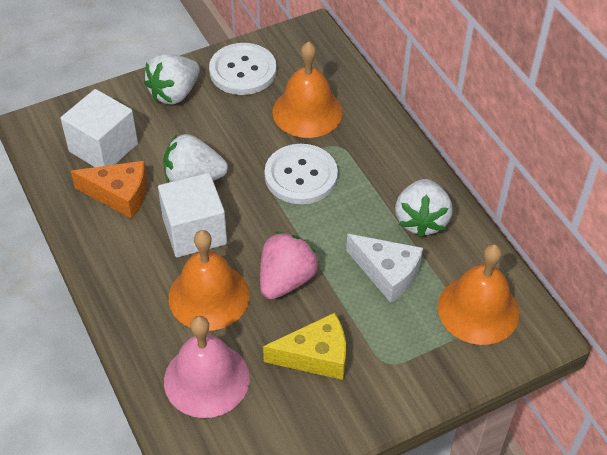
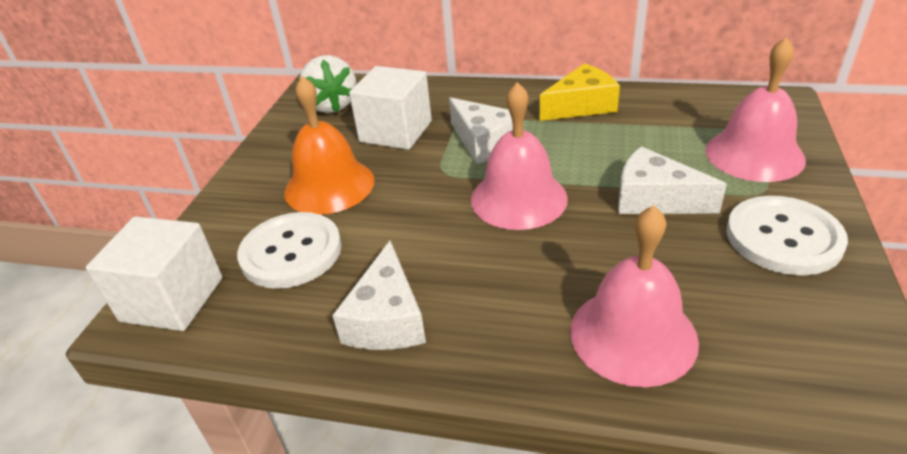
orange bell: 3 -> 1
orange cheese: 1 -> 0
pink bell: 1 -> 3
pink strawberry: 1 -> 0
white cheese: 1 -> 3
white strawberry: 3 -> 1

